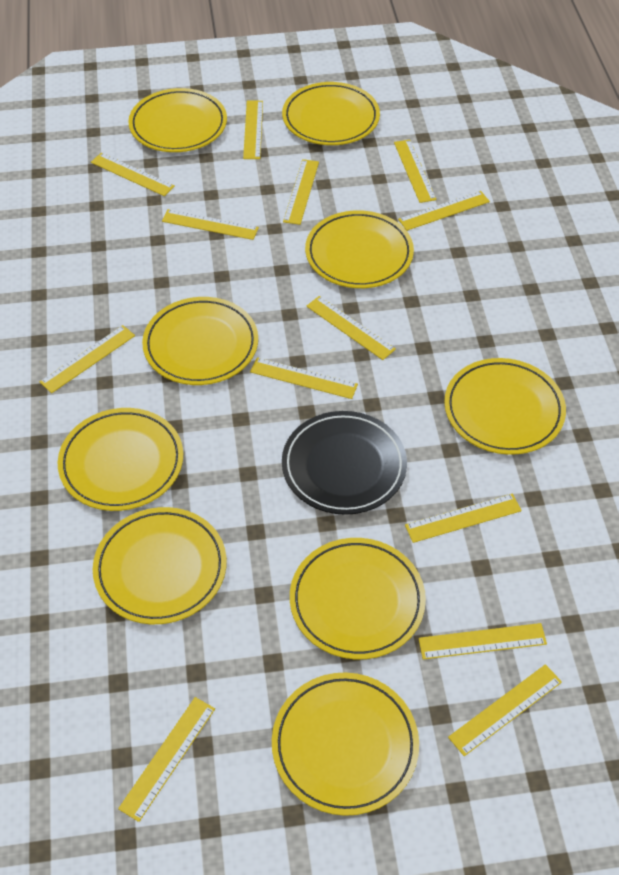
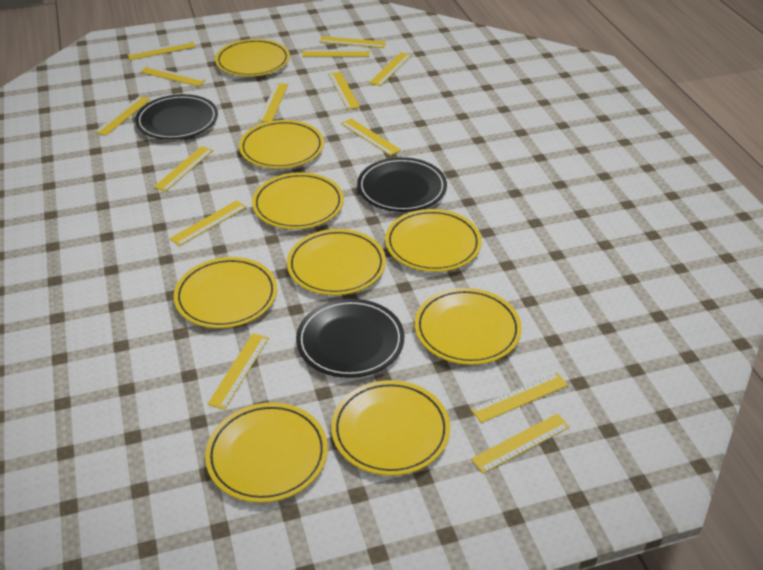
black plate: 1 -> 3
yellow ruler: 13 -> 14

